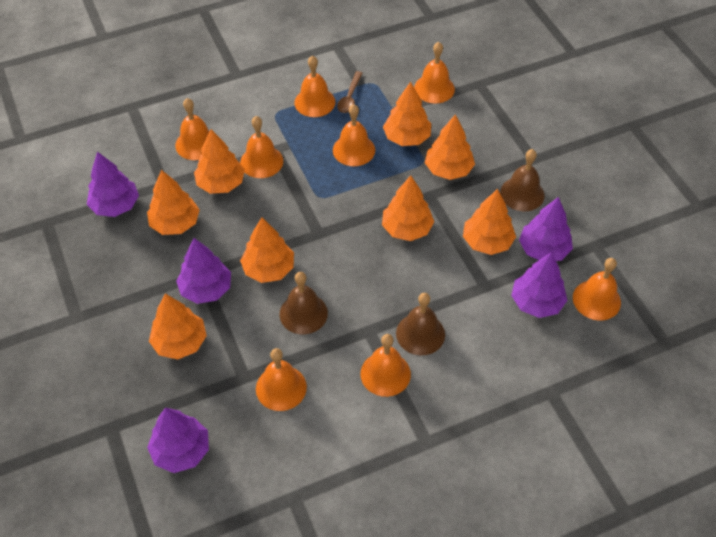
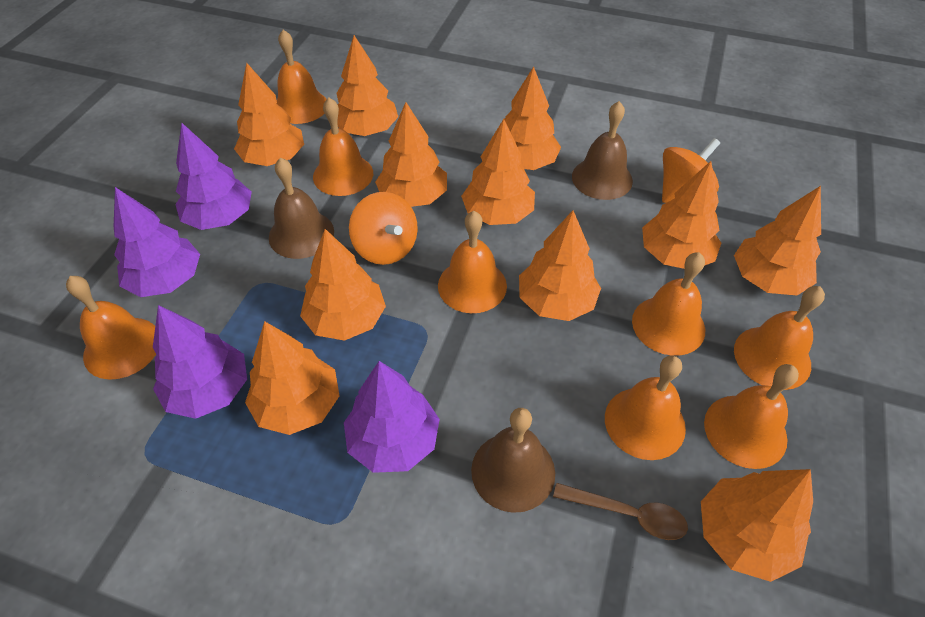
orange spinning top: 0 -> 2
orange tree: 8 -> 11
purple tree: 5 -> 4

